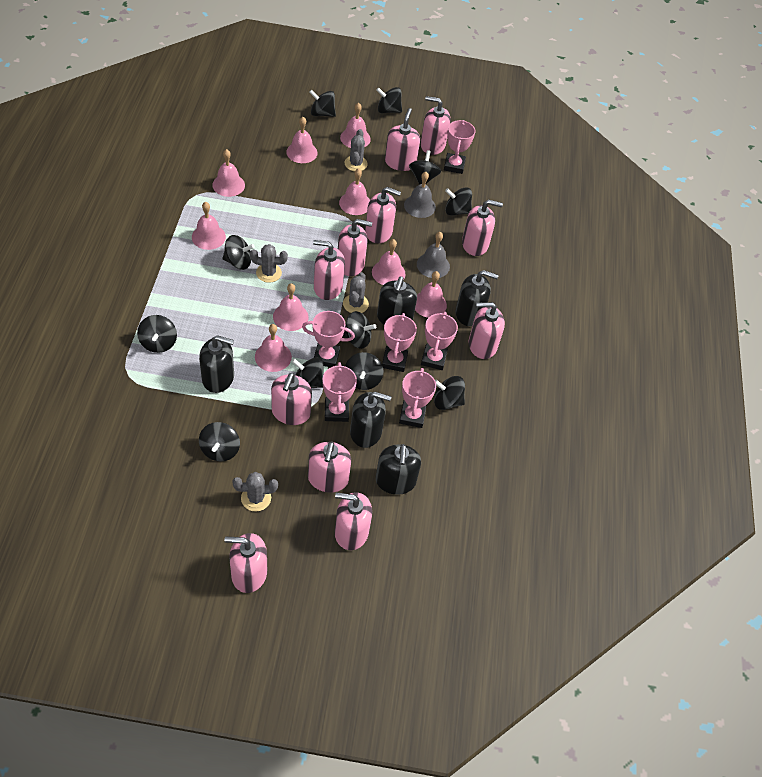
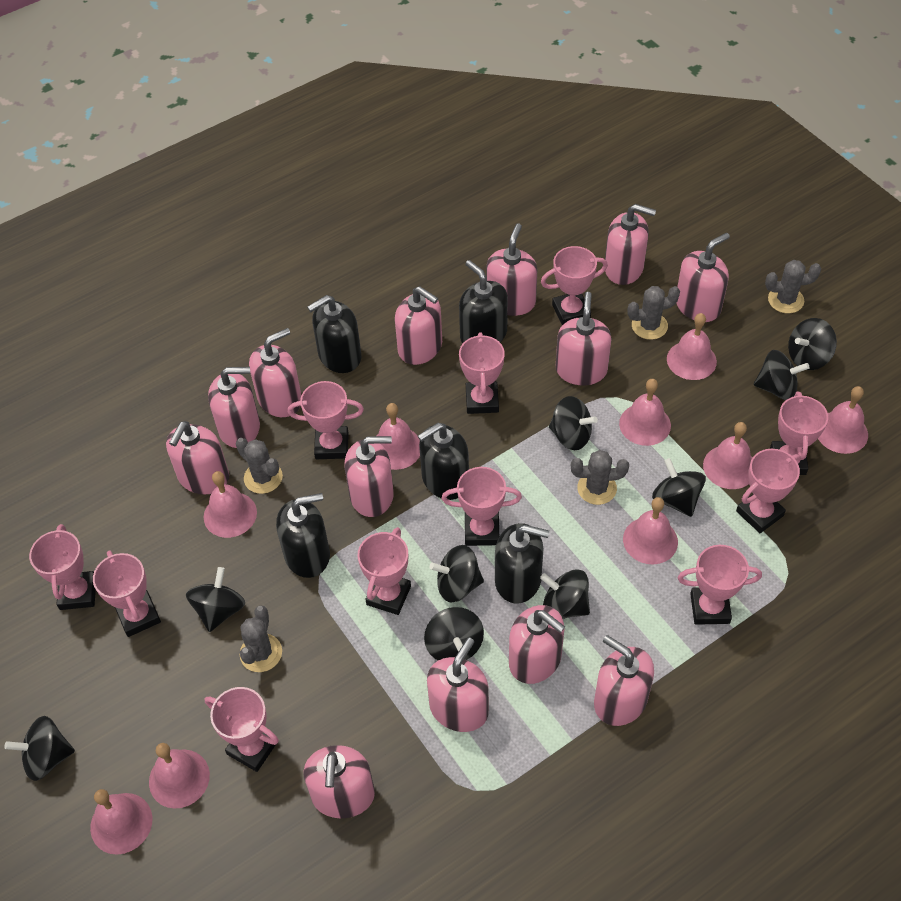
black spinning top: 11 -> 9
grey bell: 2 -> 0
grey cactus: 4 -> 5
pink soap dispenser: 11 -> 13
pink trophy: 6 -> 11

